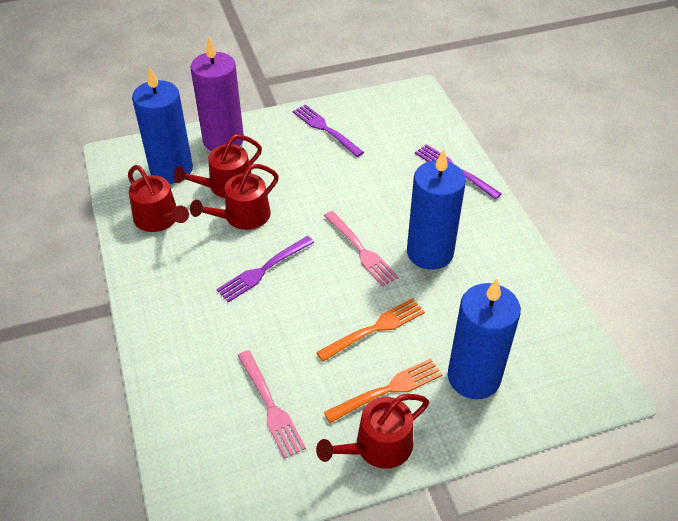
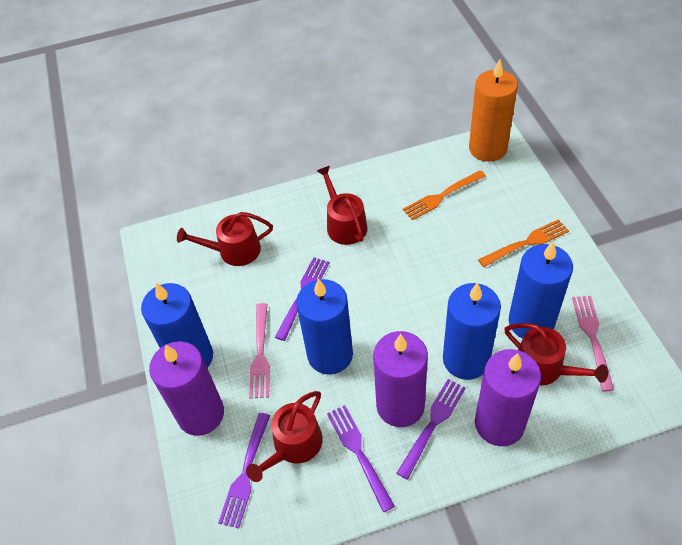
blue candle: 3 -> 4
orange candle: 0 -> 1
purple candle: 1 -> 3
purple fork: 3 -> 4

